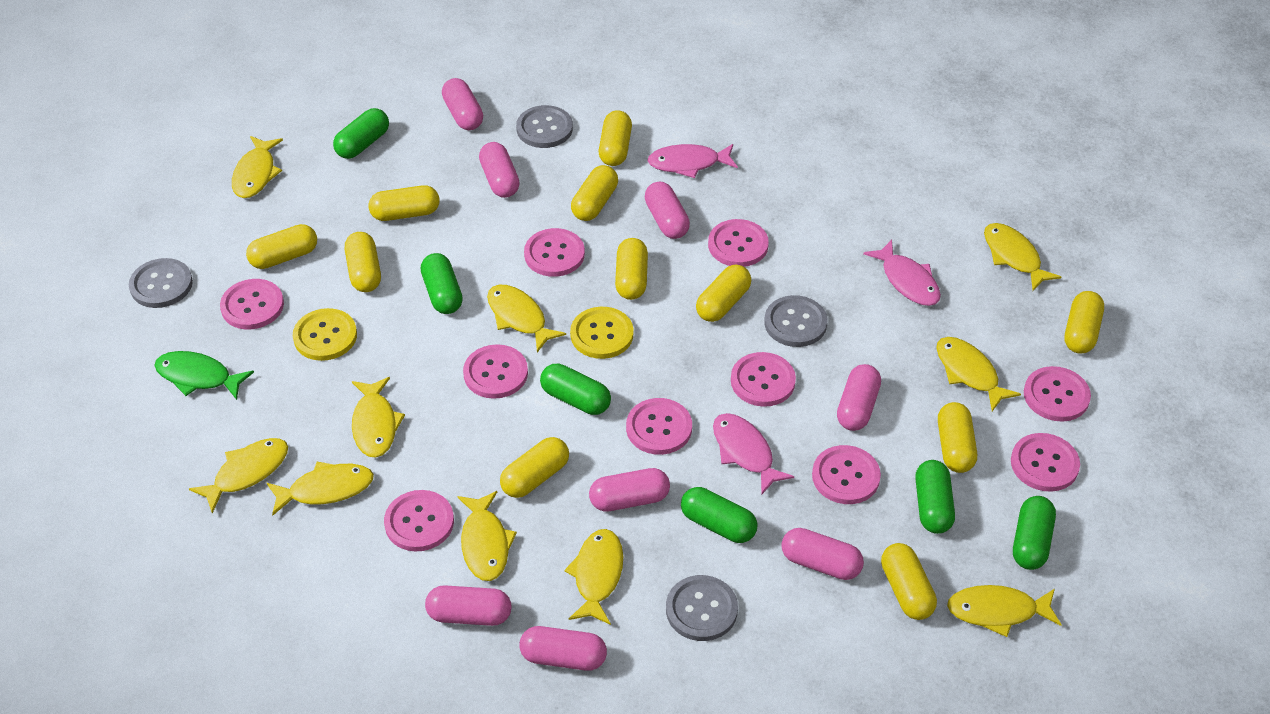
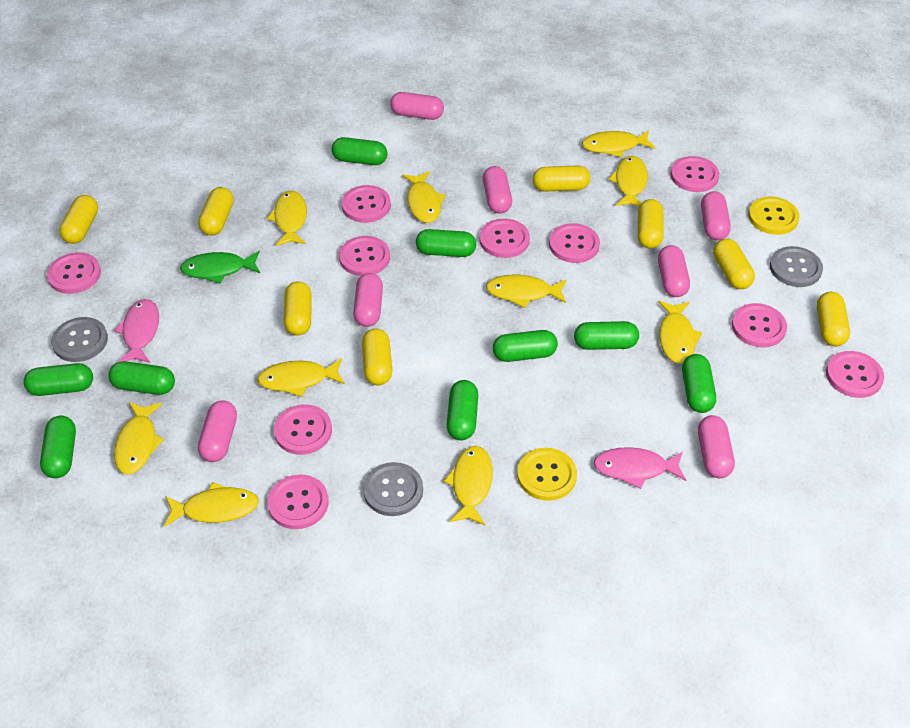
green capsule: 6 -> 9
grey button: 4 -> 3
pink capsule: 8 -> 7
pink fish: 3 -> 2
yellow capsule: 11 -> 8

